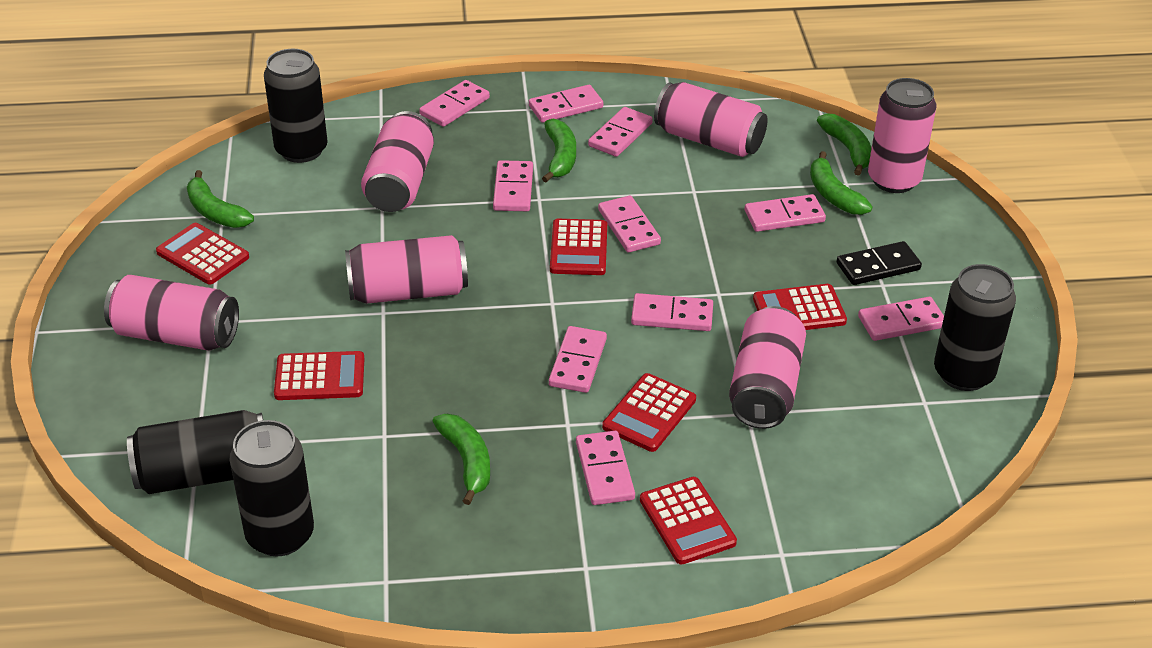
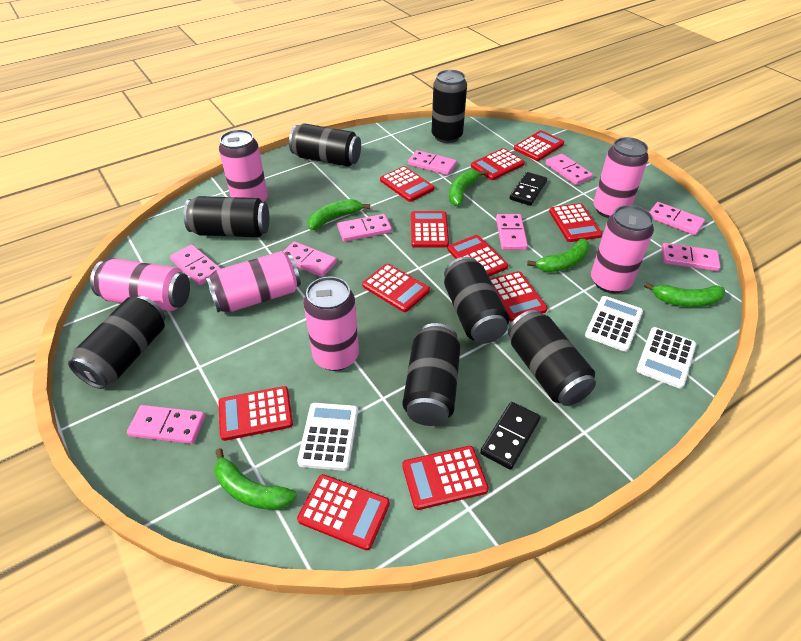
black can: 4 -> 7
black domino: 1 -> 2
pink domino: 10 -> 9
red calculator: 6 -> 11
white calculator: 0 -> 3

